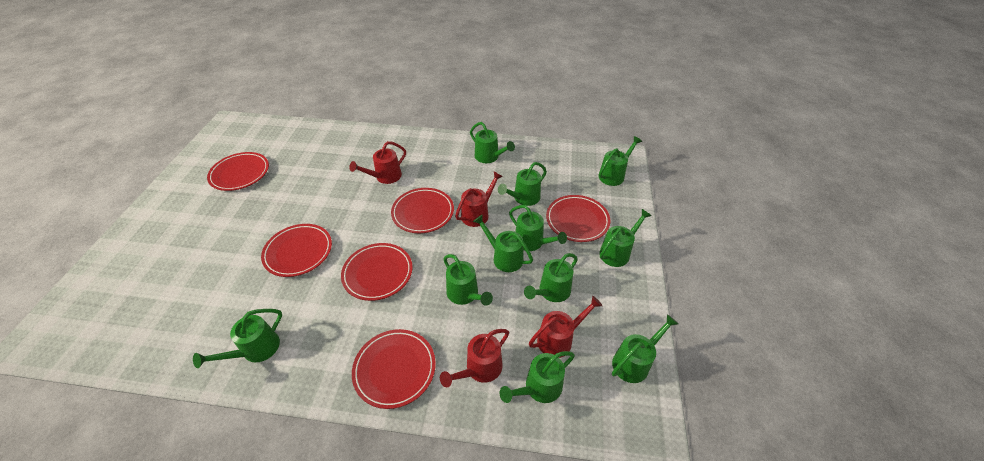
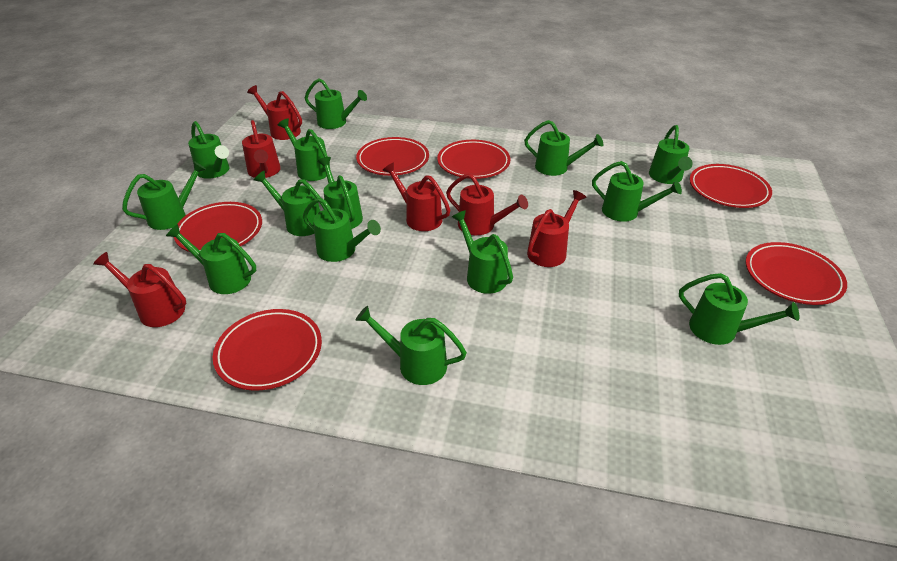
green watering can: 11 -> 14
red watering can: 4 -> 6

